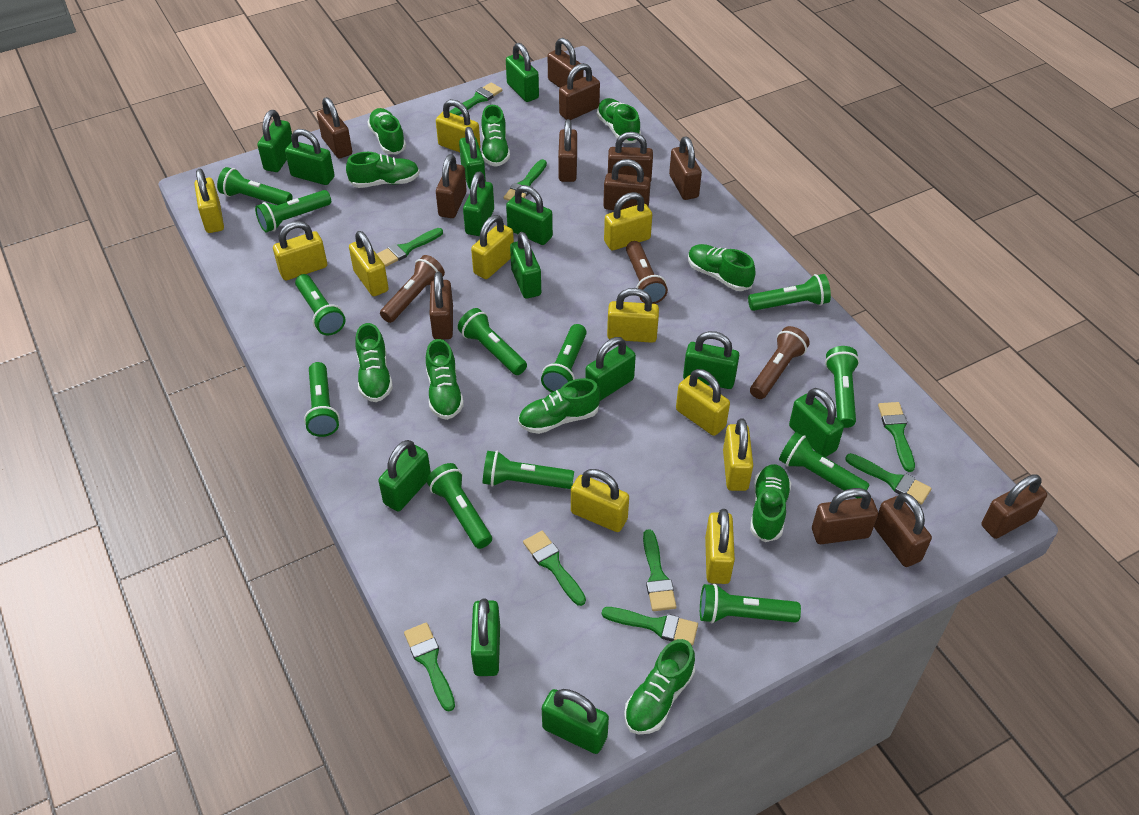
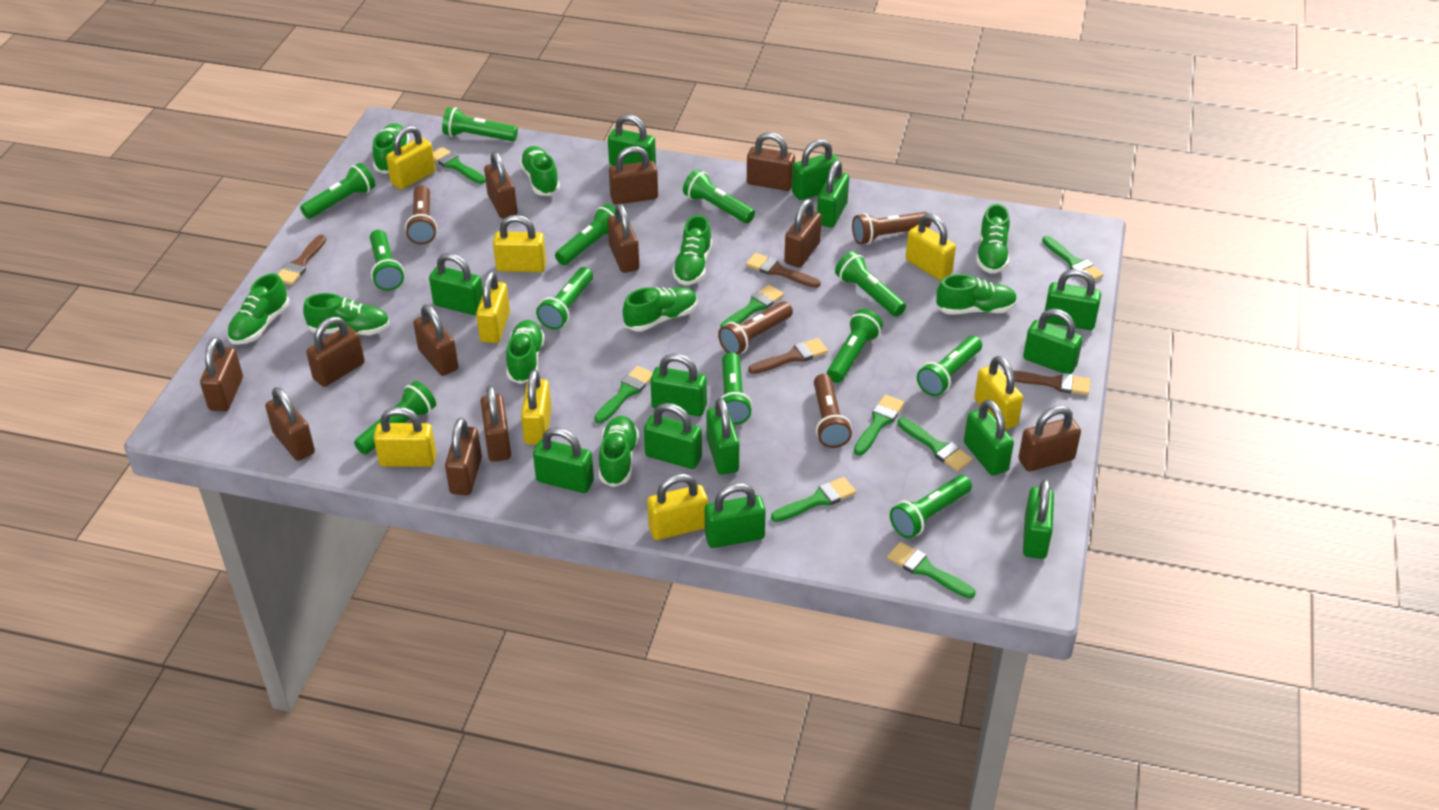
brown brush: 0 -> 4
brown flashlight: 3 -> 4
green brush: 9 -> 8
yellow padlock: 11 -> 8

